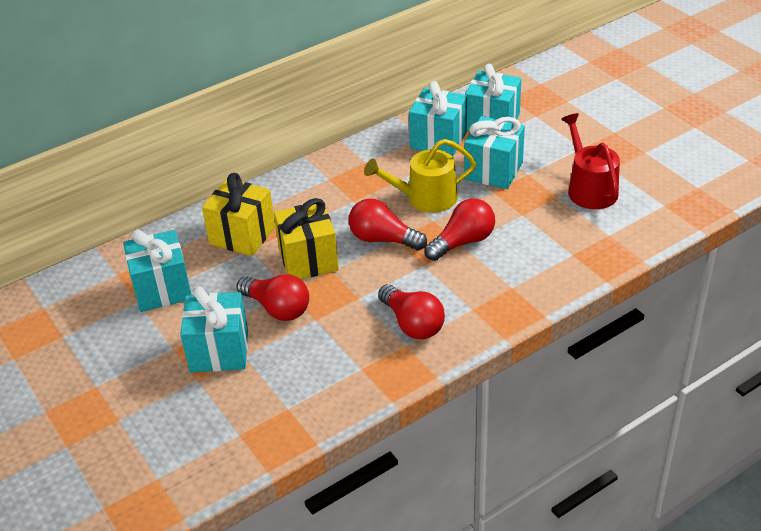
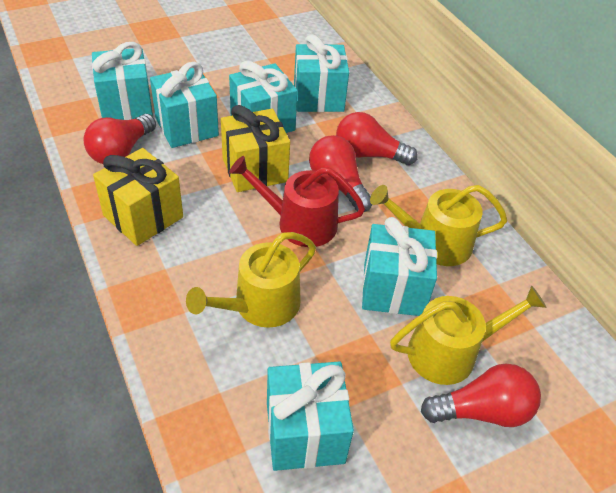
turquoise gift: 5 -> 6
yellow watering can: 1 -> 3

